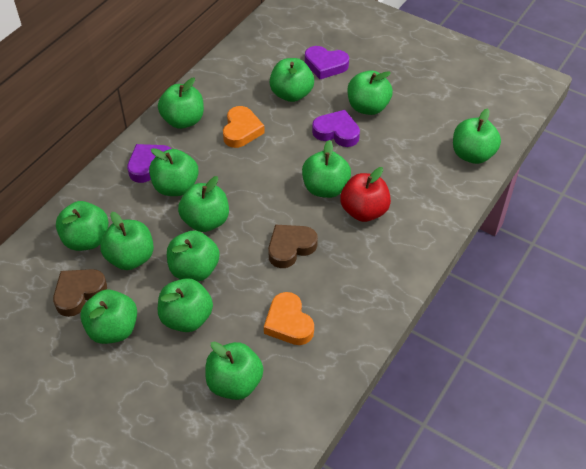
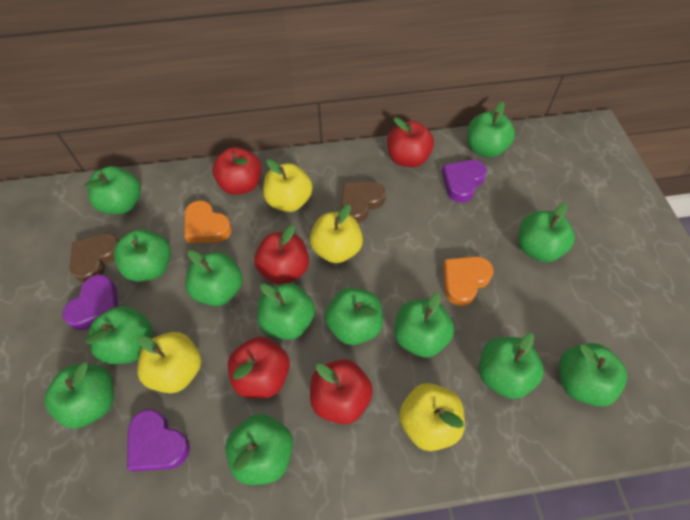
red apple: 1 -> 5
yellow apple: 0 -> 4

